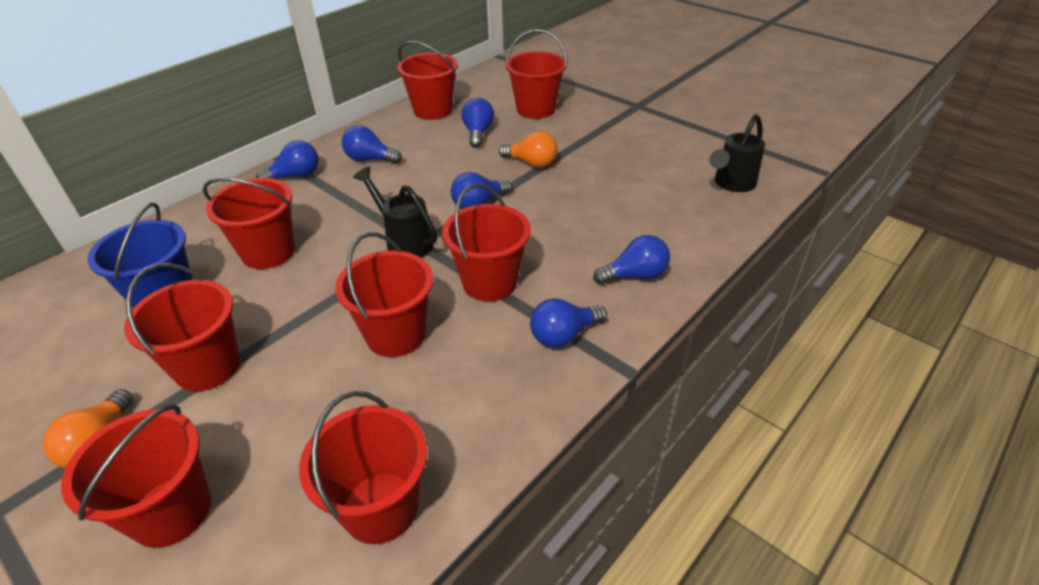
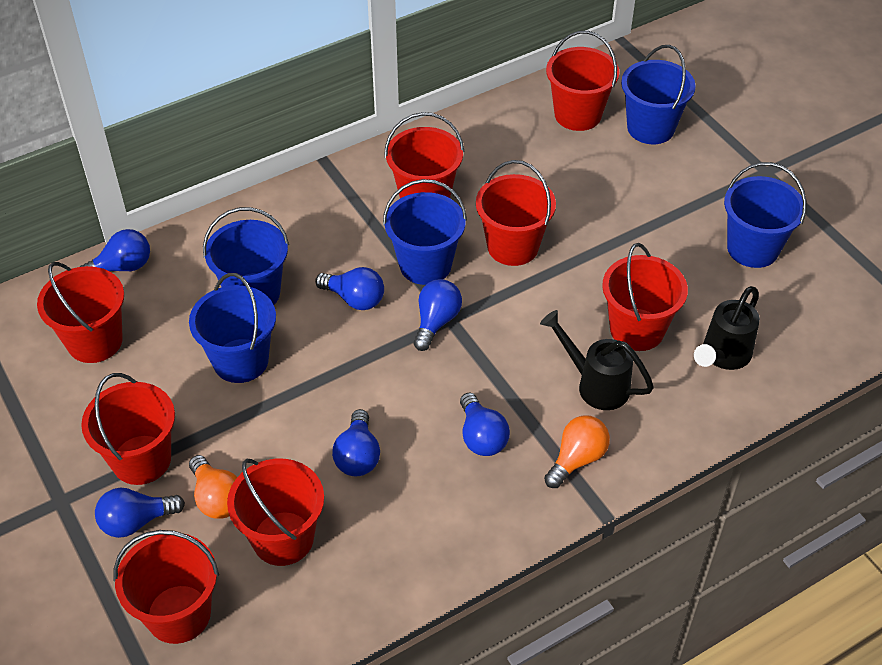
blue bucket: 1 -> 5

